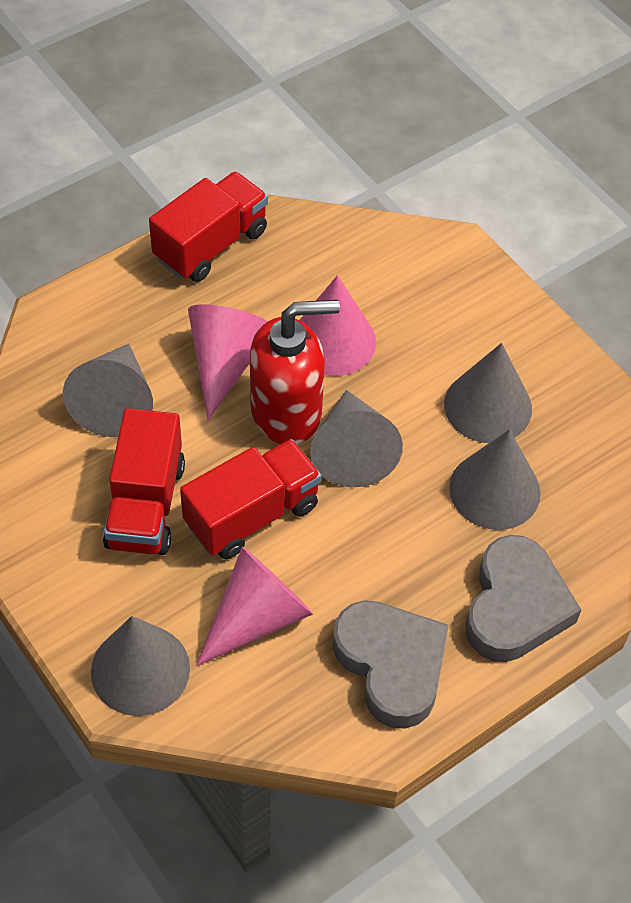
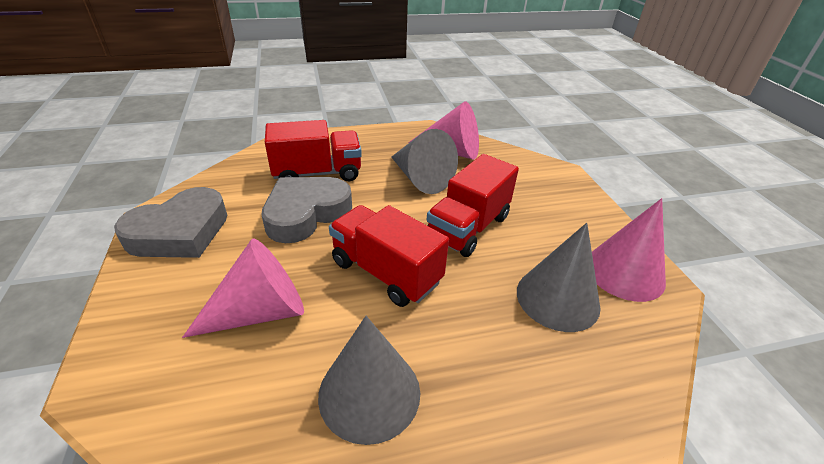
grey cone: 5 -> 3
red soap dispenser: 1 -> 0

